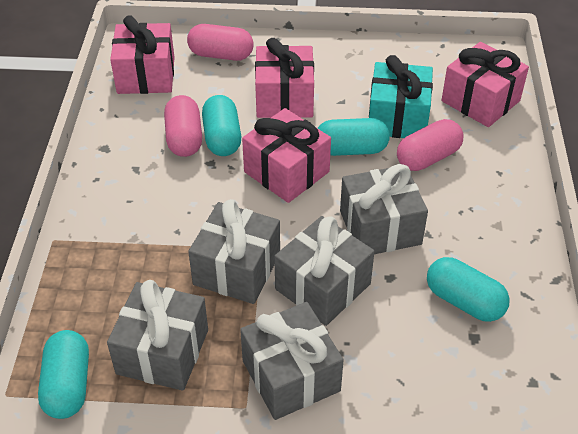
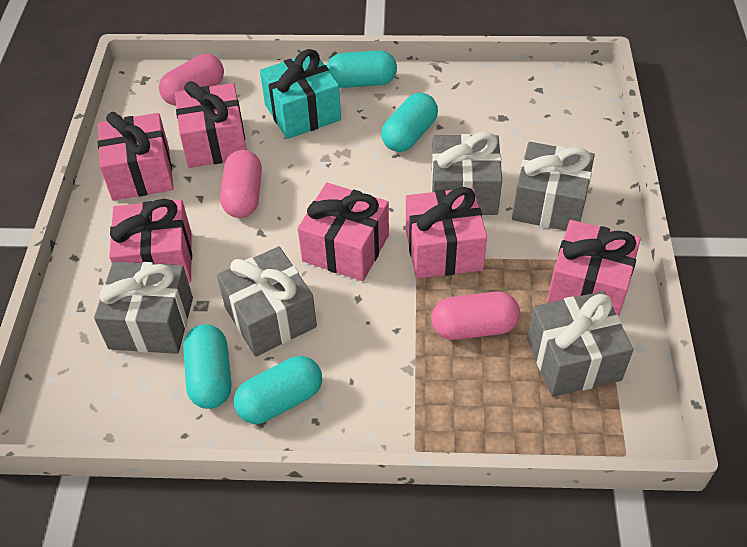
pink gift: 4 -> 6

